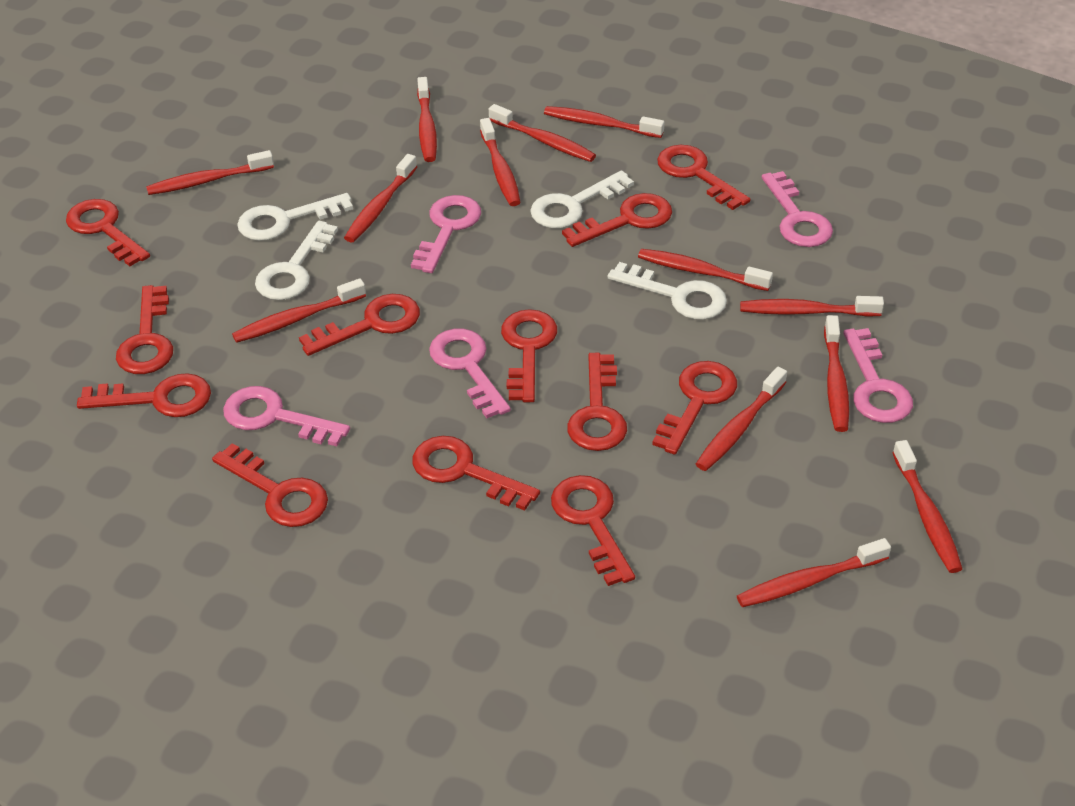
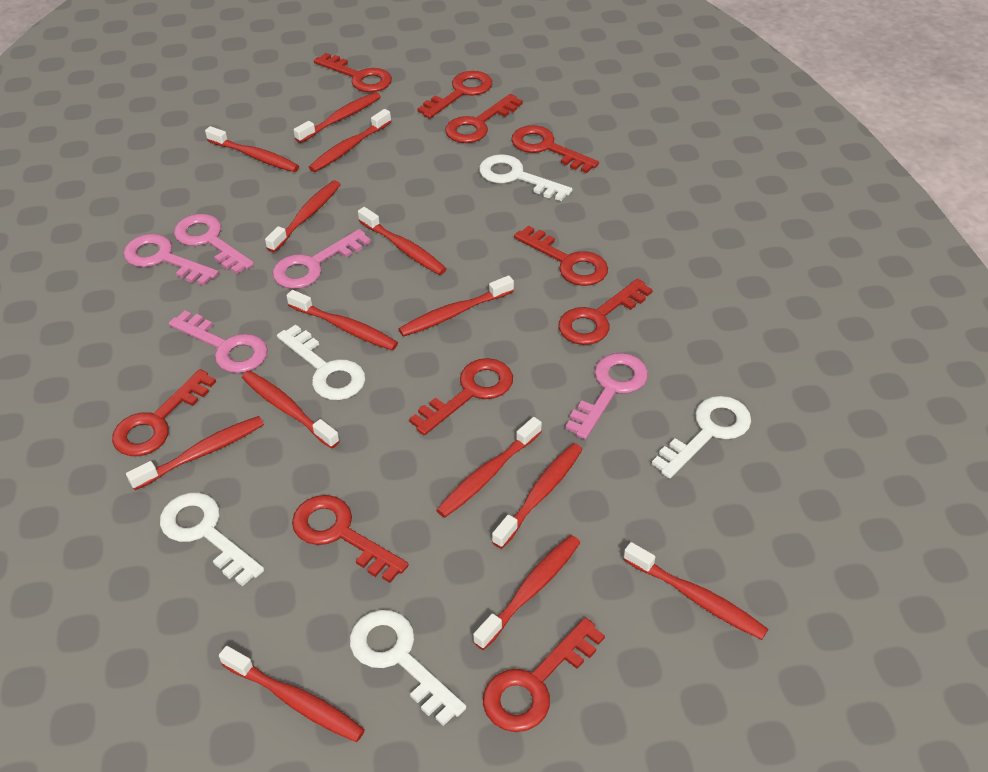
red key: 12 -> 10
red toothbrush: 13 -> 14
white key: 4 -> 5

